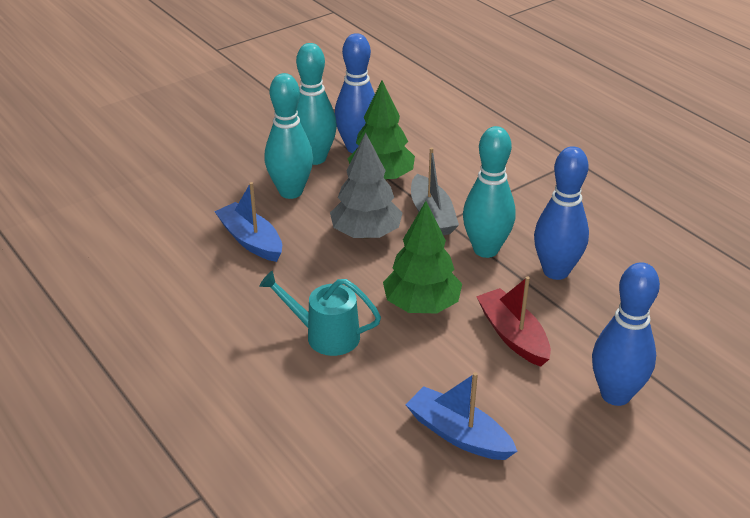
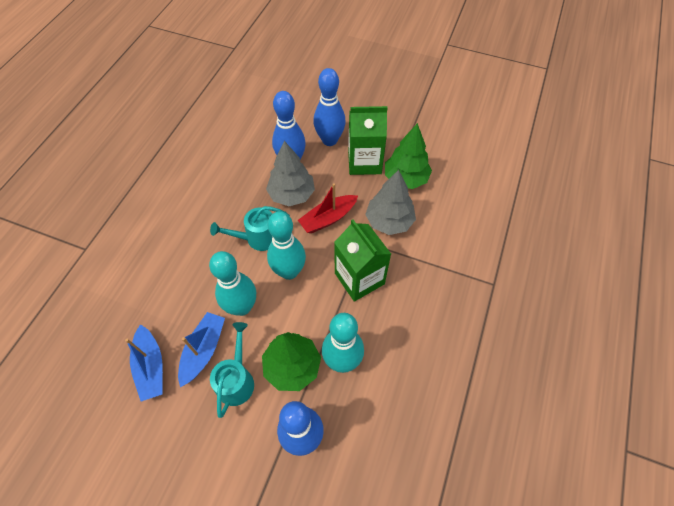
green carton: 0 -> 2
grey boat: 1 -> 0
grey tree: 1 -> 2
turquoise watering can: 1 -> 2

